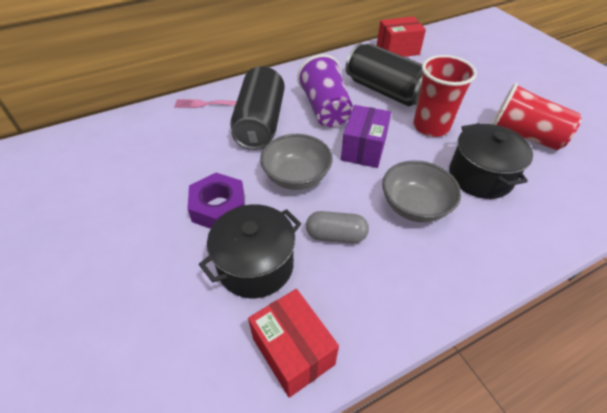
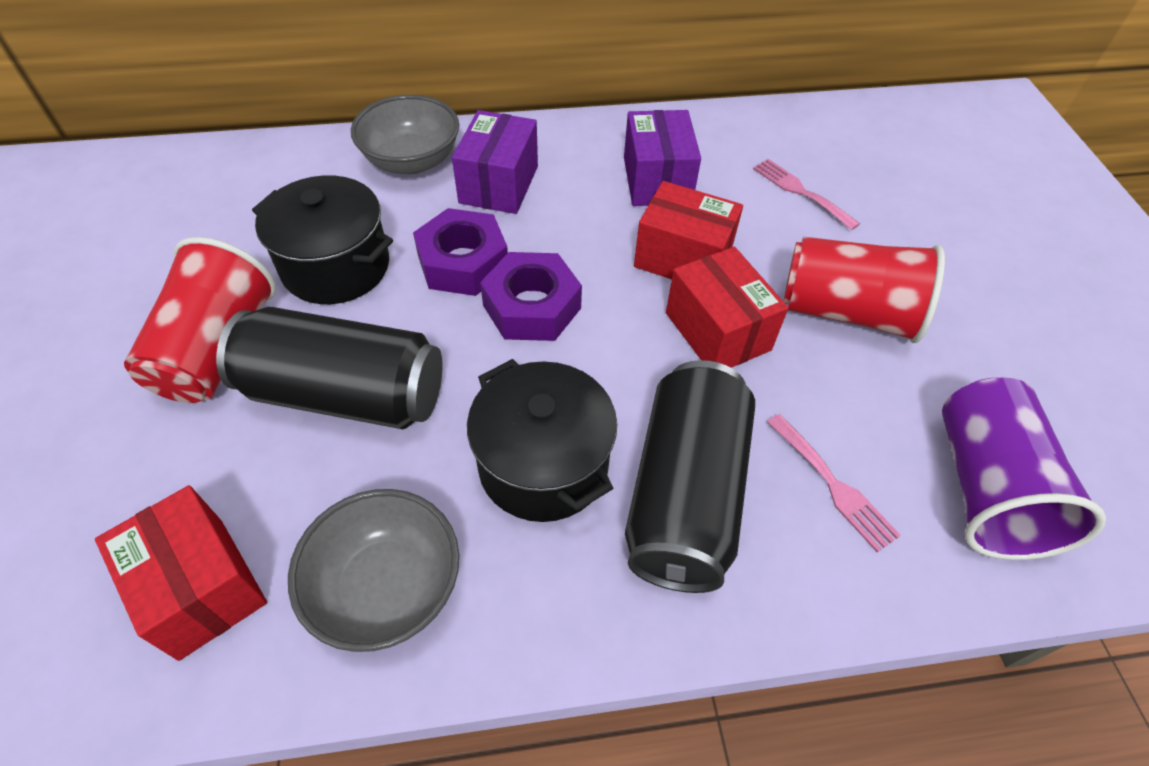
grey capsule: 1 -> 0
pink fork: 1 -> 2
purple box: 1 -> 2
purple nut: 1 -> 2
red box: 2 -> 3

